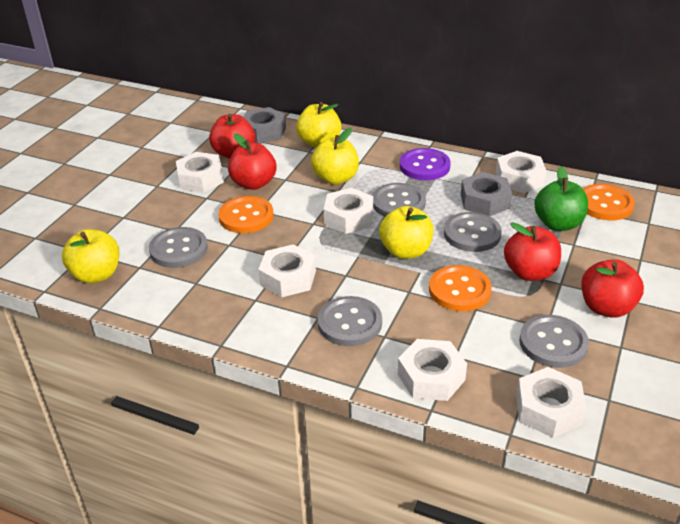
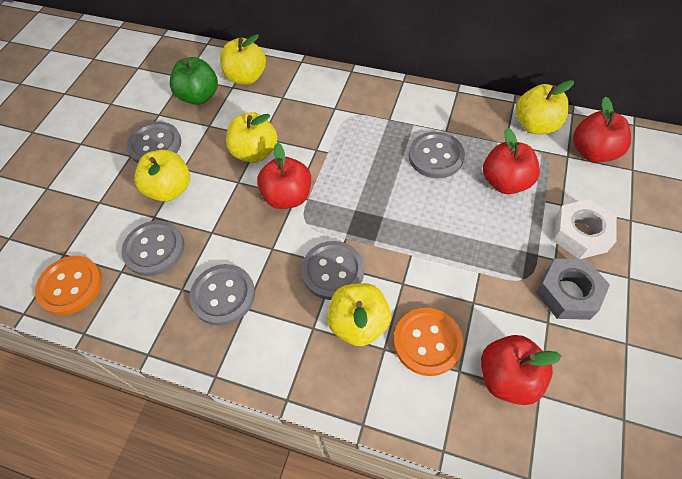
grey nut: 2 -> 1
orange button: 3 -> 2
purple button: 1 -> 0
white nut: 6 -> 1
yellow apple: 4 -> 5

